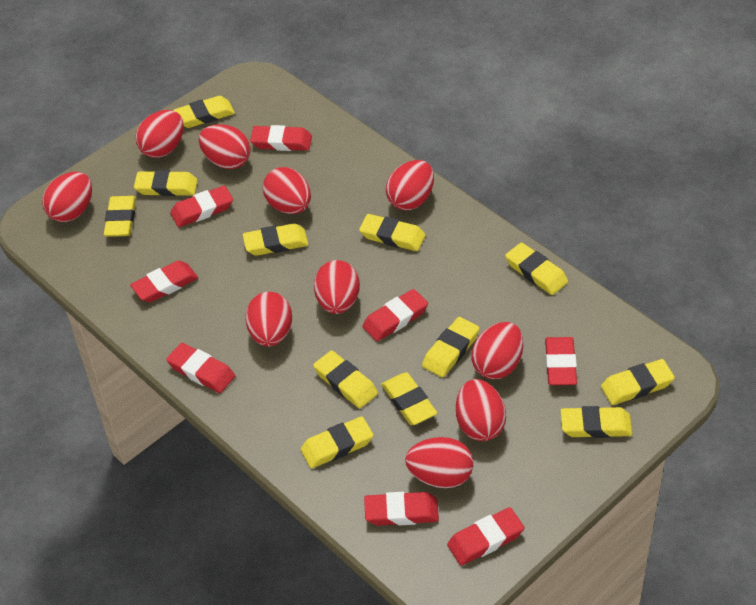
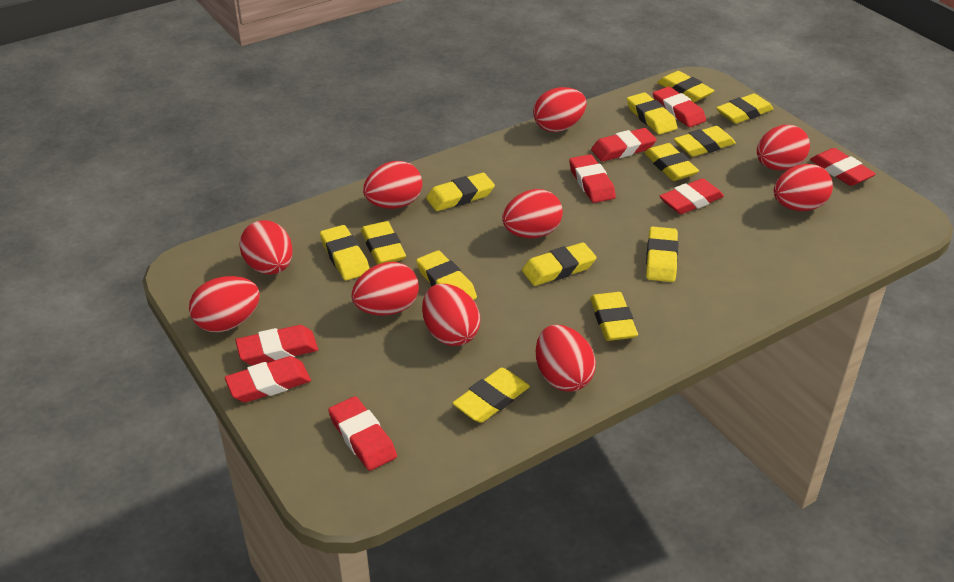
yellow eraser: 12 -> 13

